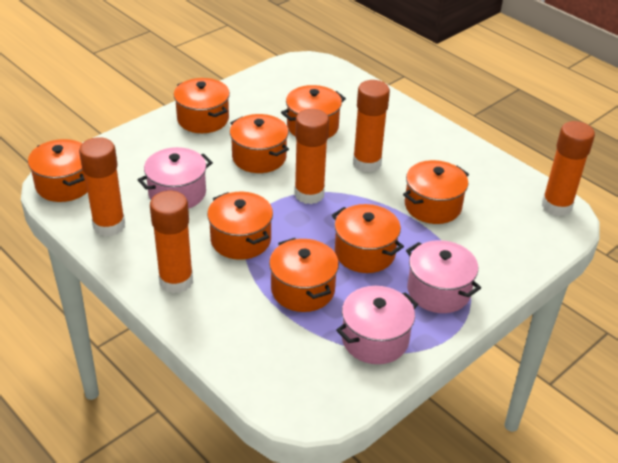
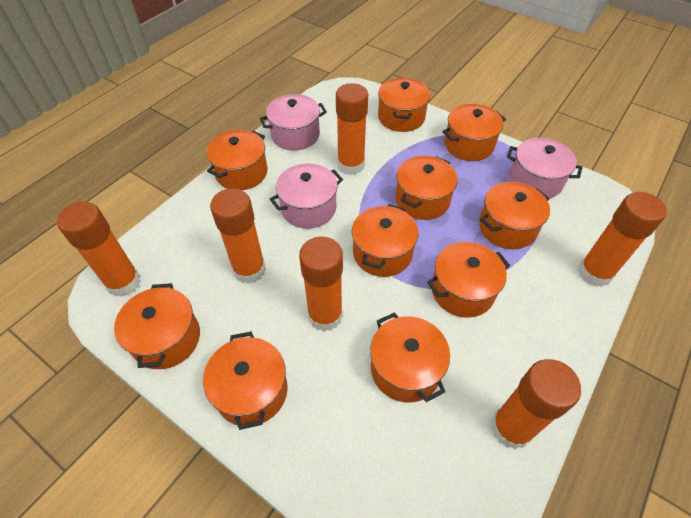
orange glue stick: 5 -> 6
orange pot: 8 -> 10

